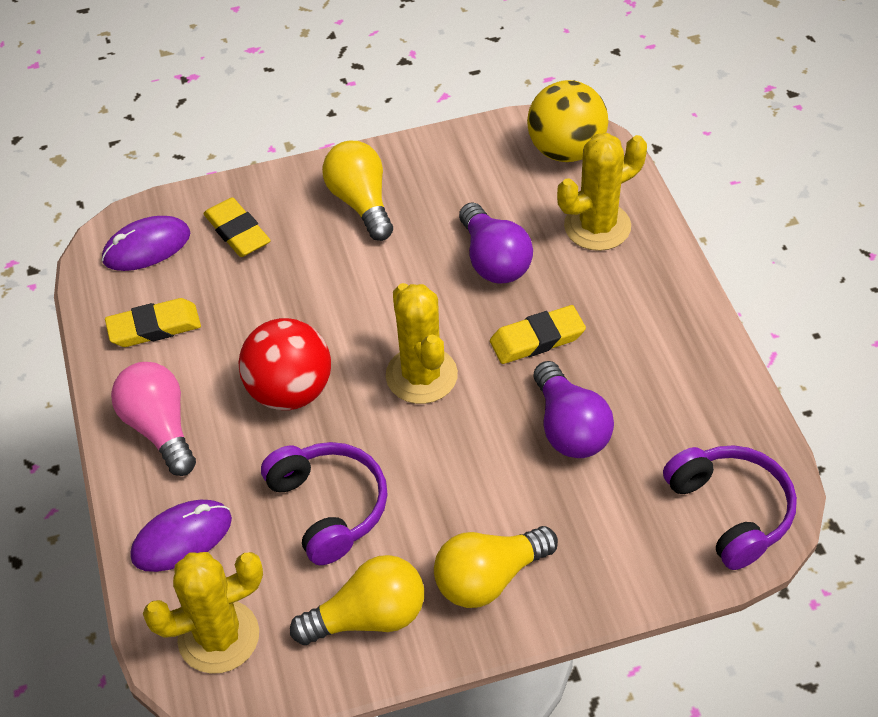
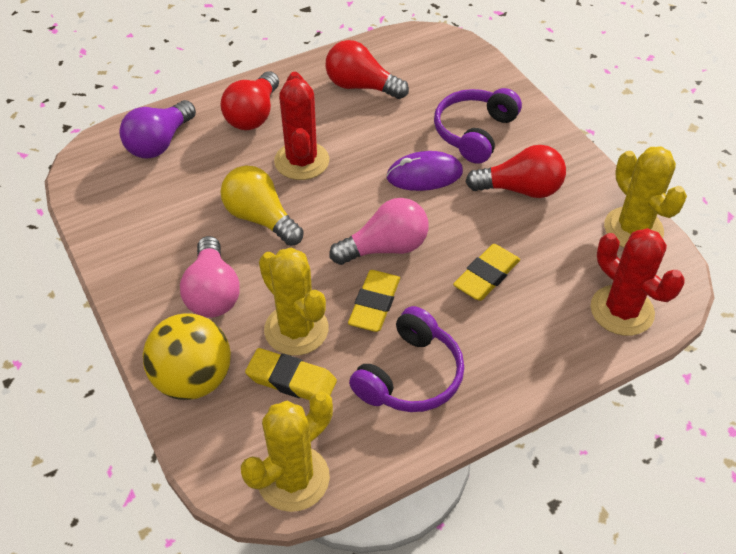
pink light bulb: 1 -> 2
purple light bulb: 2 -> 1
purple mouse: 2 -> 1
red ball: 1 -> 0
red cactus: 0 -> 2
red light bulb: 0 -> 3
yellow light bulb: 3 -> 1

